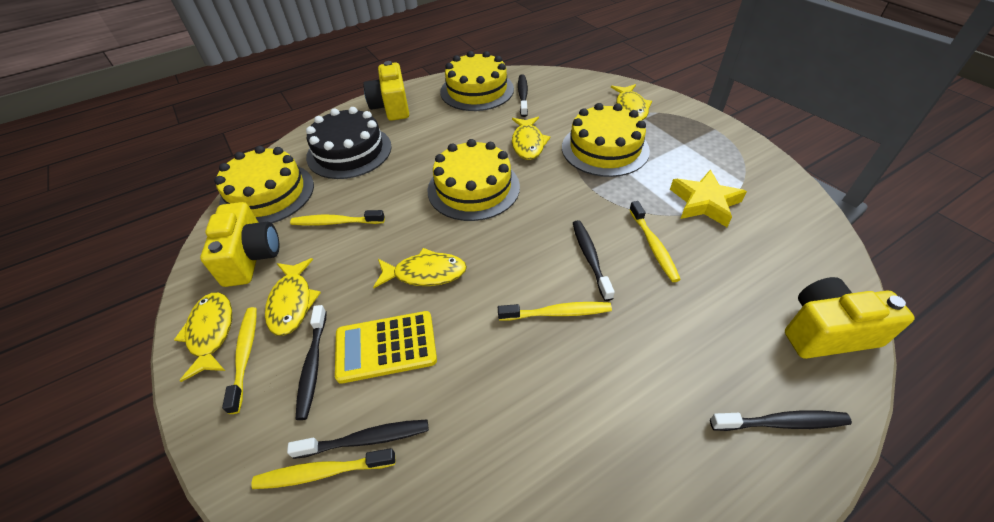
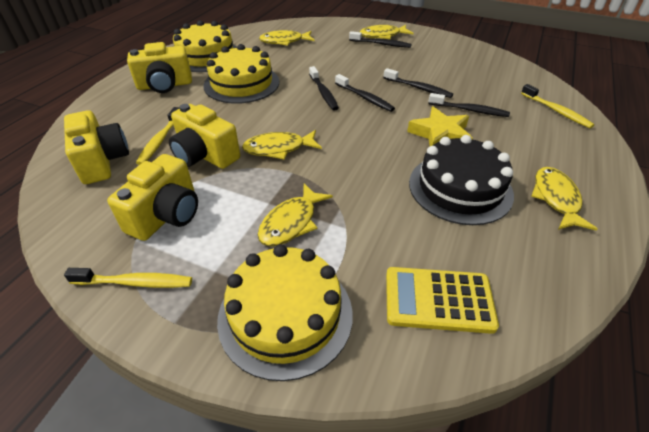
yellow cake: 4 -> 3
yellow camera: 3 -> 4
yellow toothbrush: 5 -> 3

